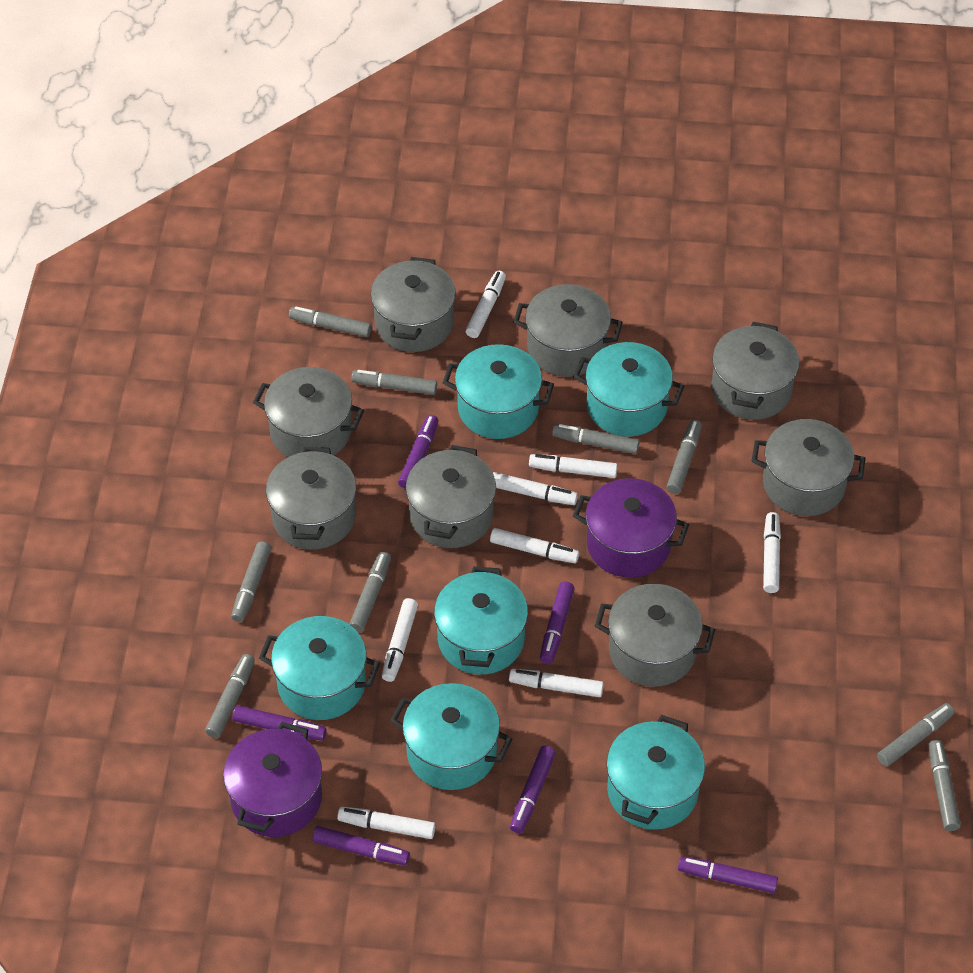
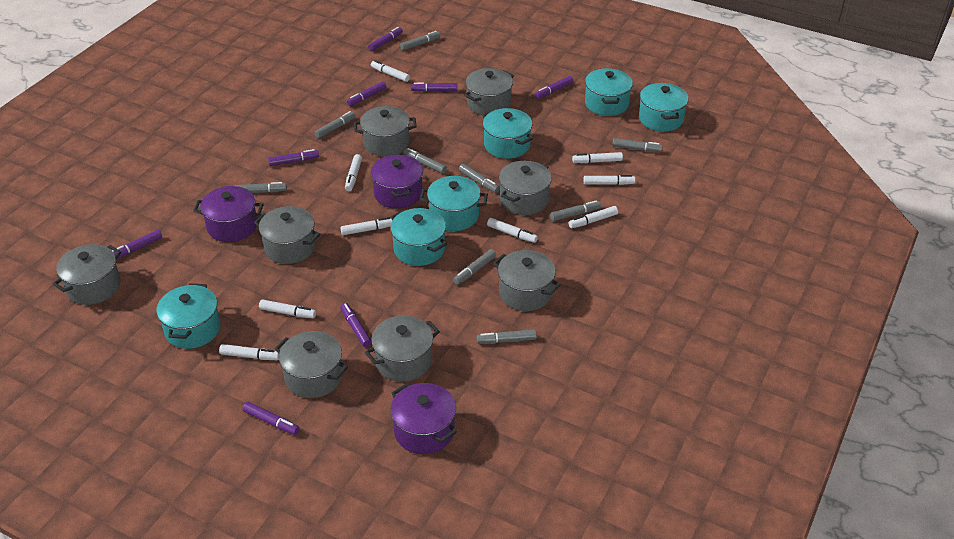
purple marker: 6 -> 8
purple pot: 2 -> 3
white marker: 8 -> 9

